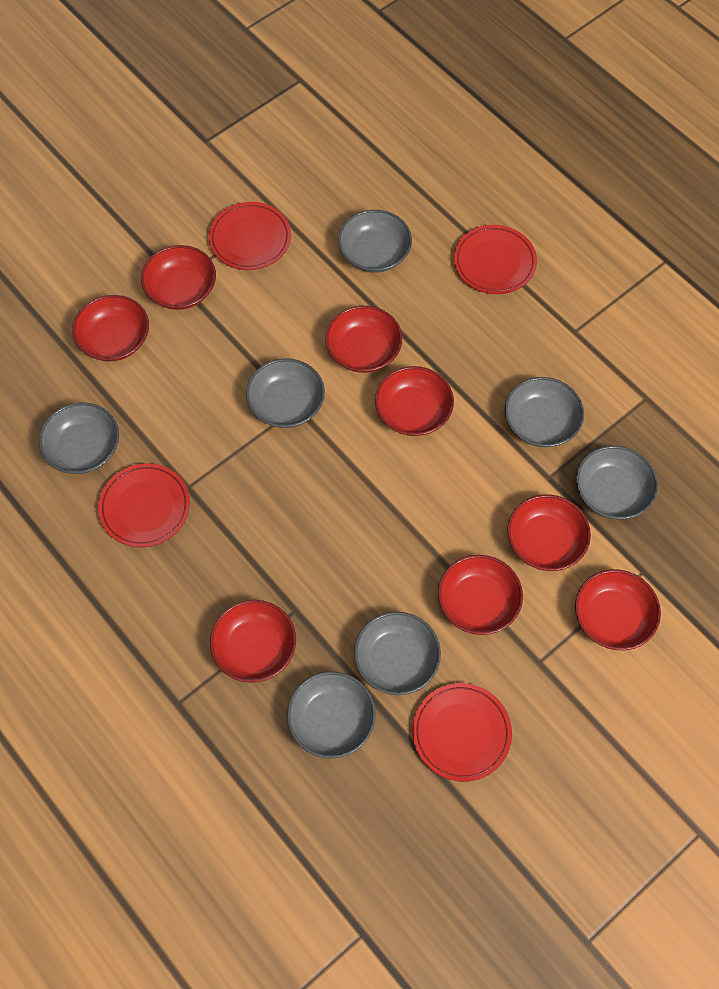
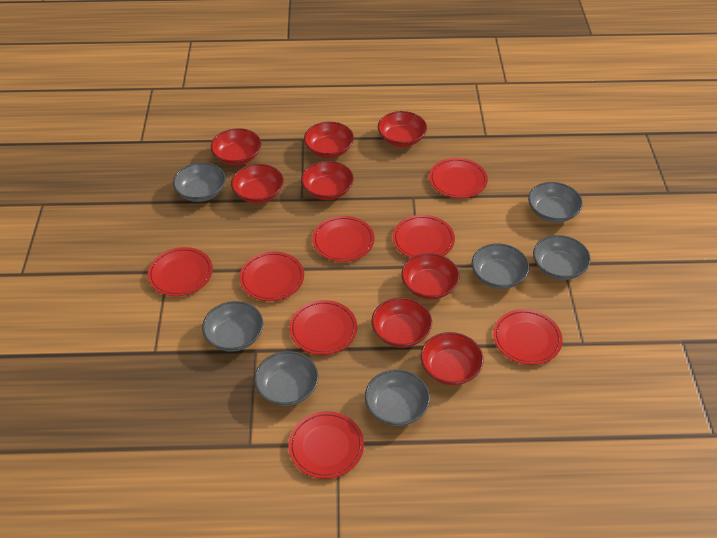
red plate: 4 -> 8

